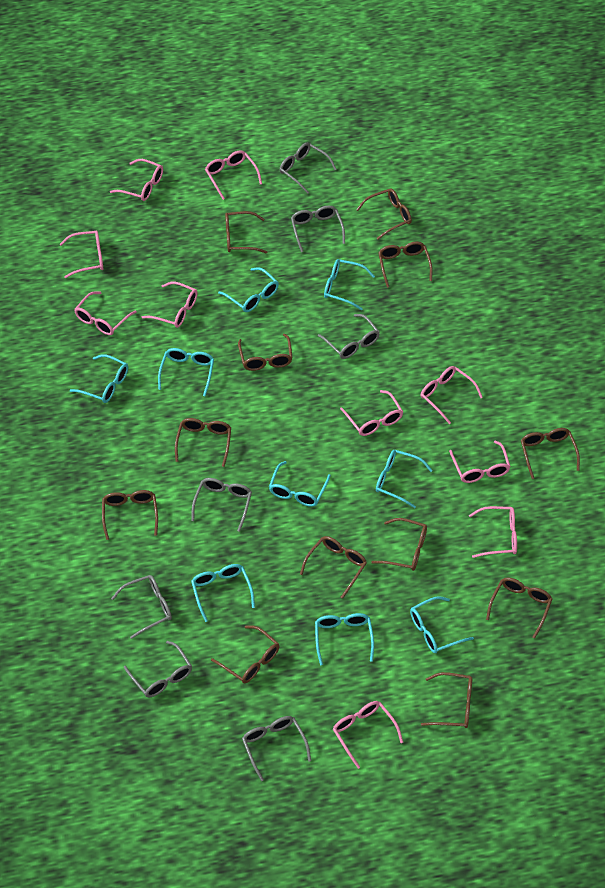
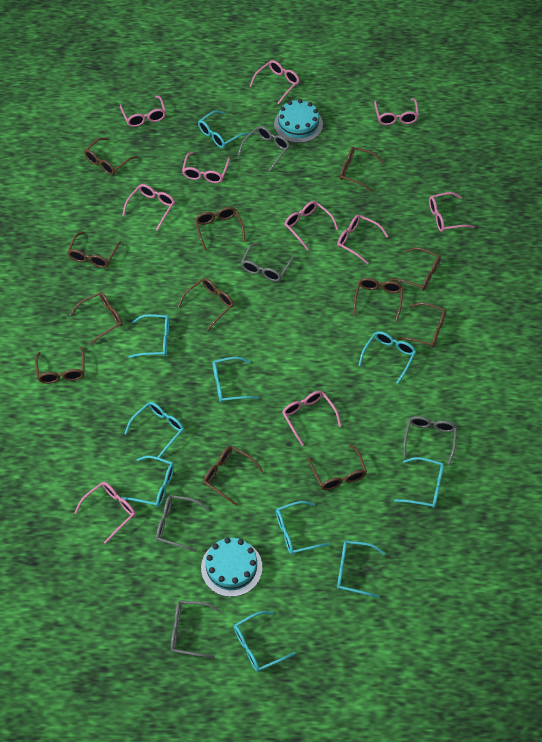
grey glasses: 7 -> 5
turquoise cake: 0 -> 2
turquoise glasses: 9 -> 10

